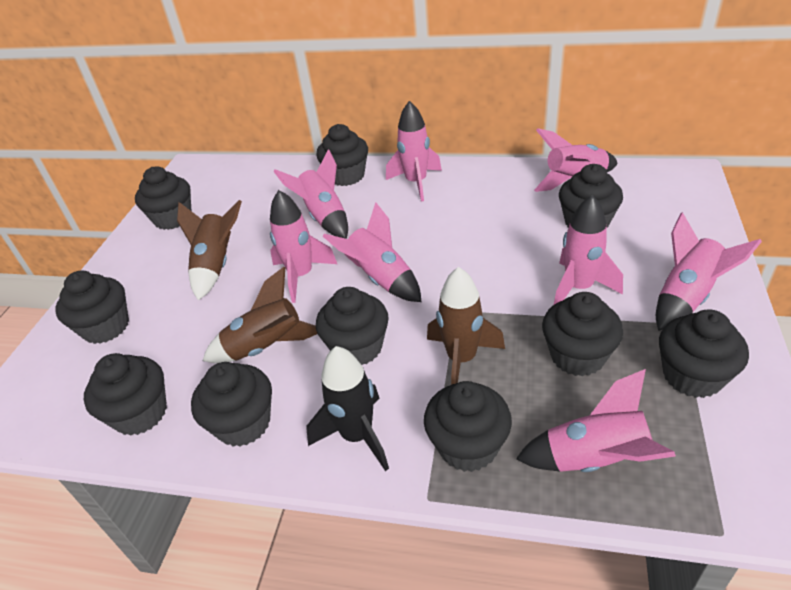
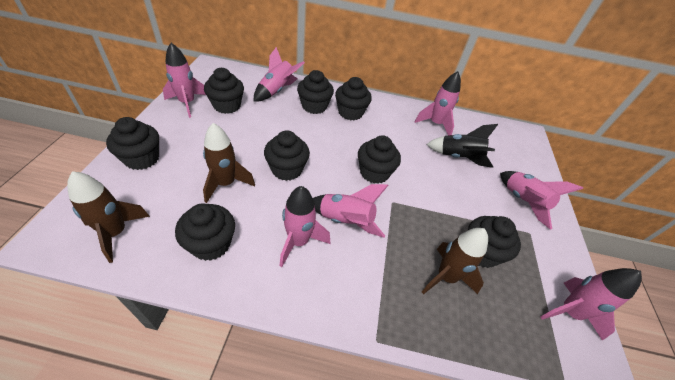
black cupcake: 10 -> 8
pink rocket: 8 -> 7

